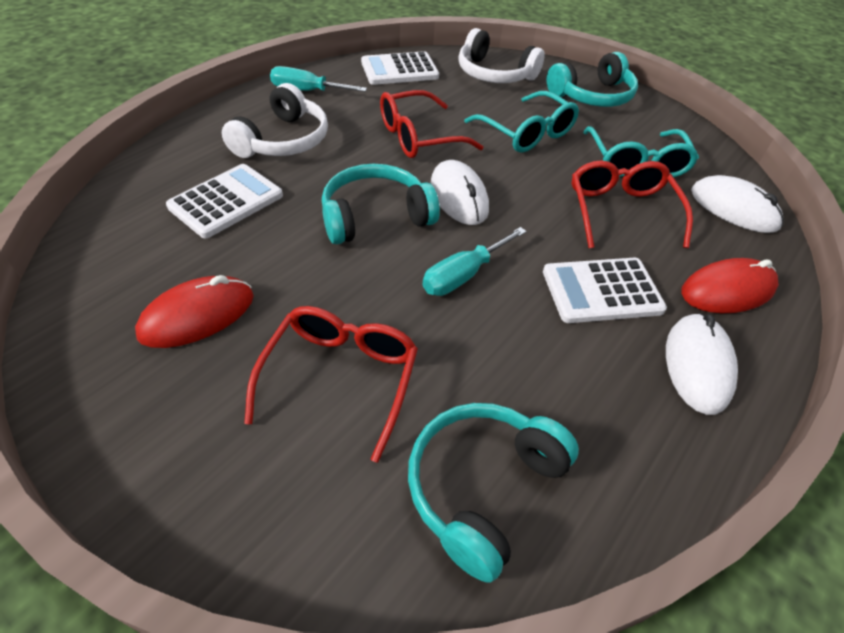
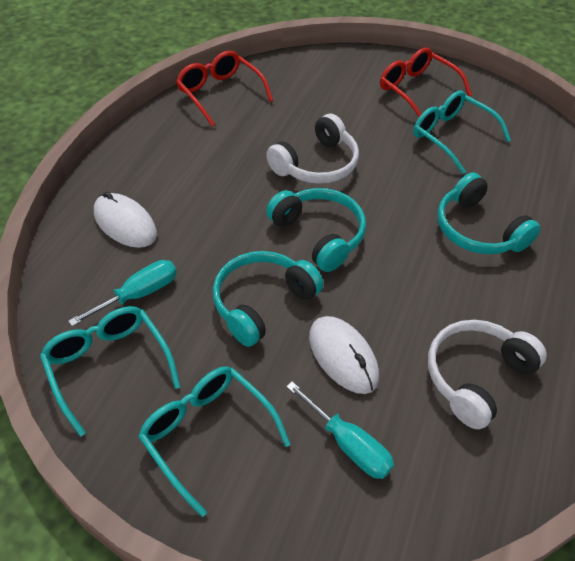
red glasses: 3 -> 2
red mouse: 2 -> 0
turquoise glasses: 2 -> 3
white calculator: 3 -> 0
white mouse: 3 -> 2

